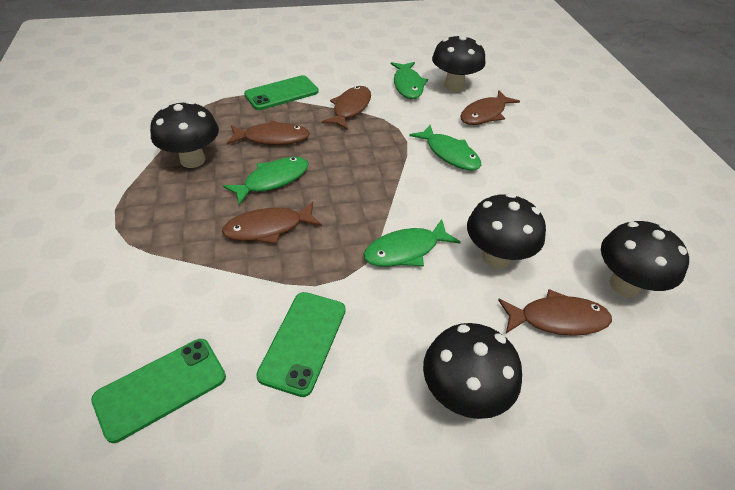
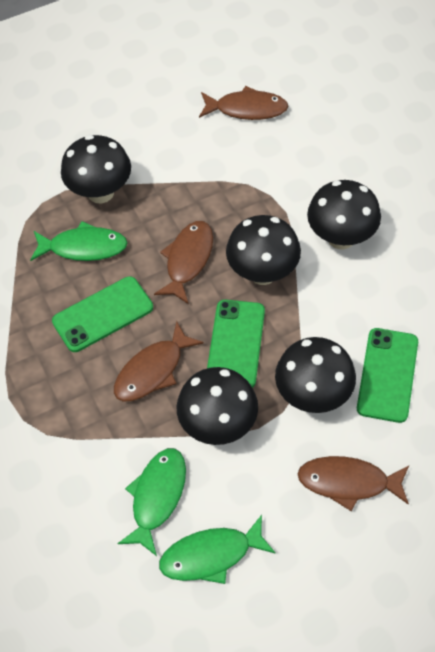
brown fish: 5 -> 4
green fish: 4 -> 3

